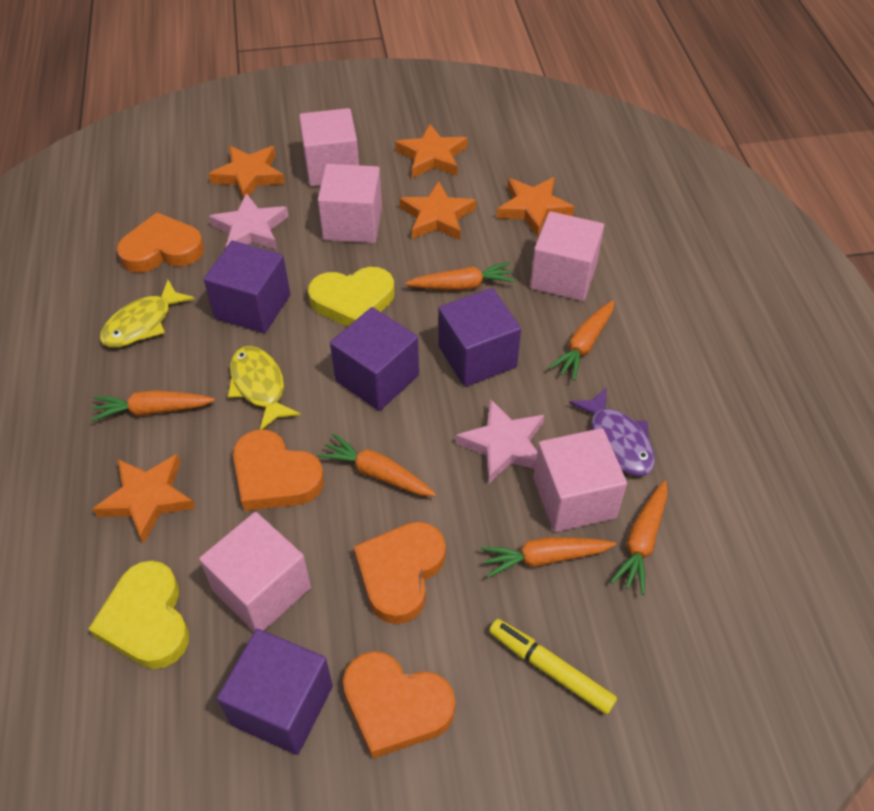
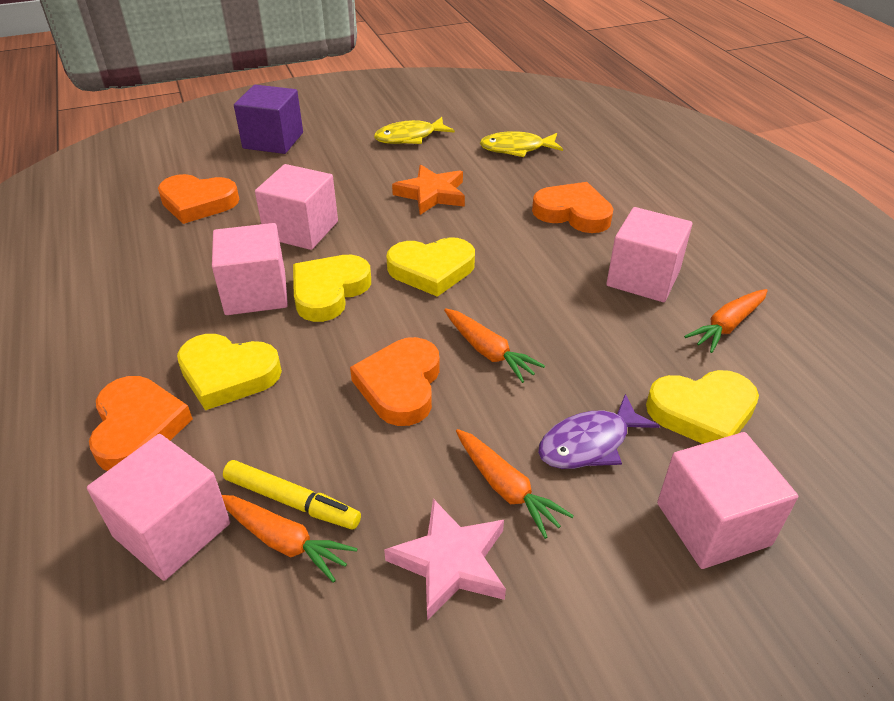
orange carrot: 6 -> 4
orange star: 5 -> 1
pink star: 2 -> 1
purple cube: 4 -> 1
yellow heart: 2 -> 4

